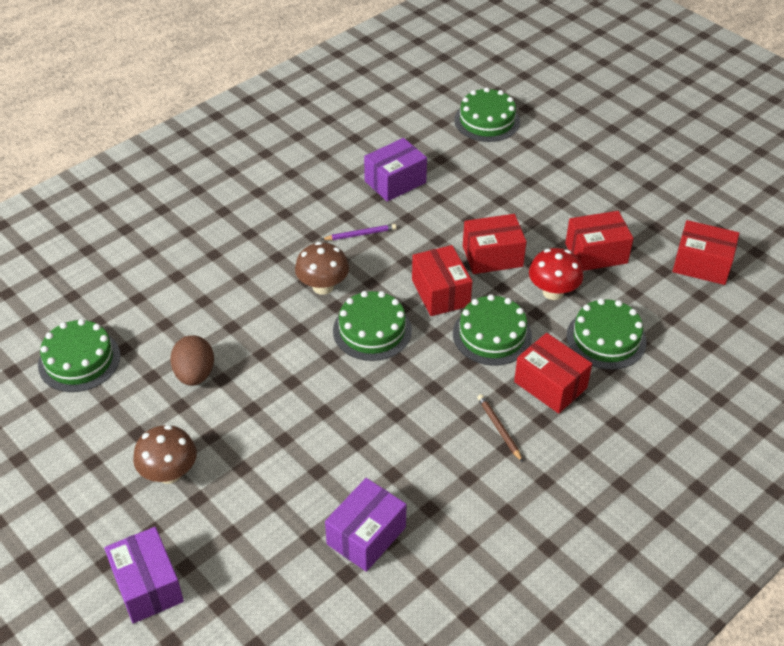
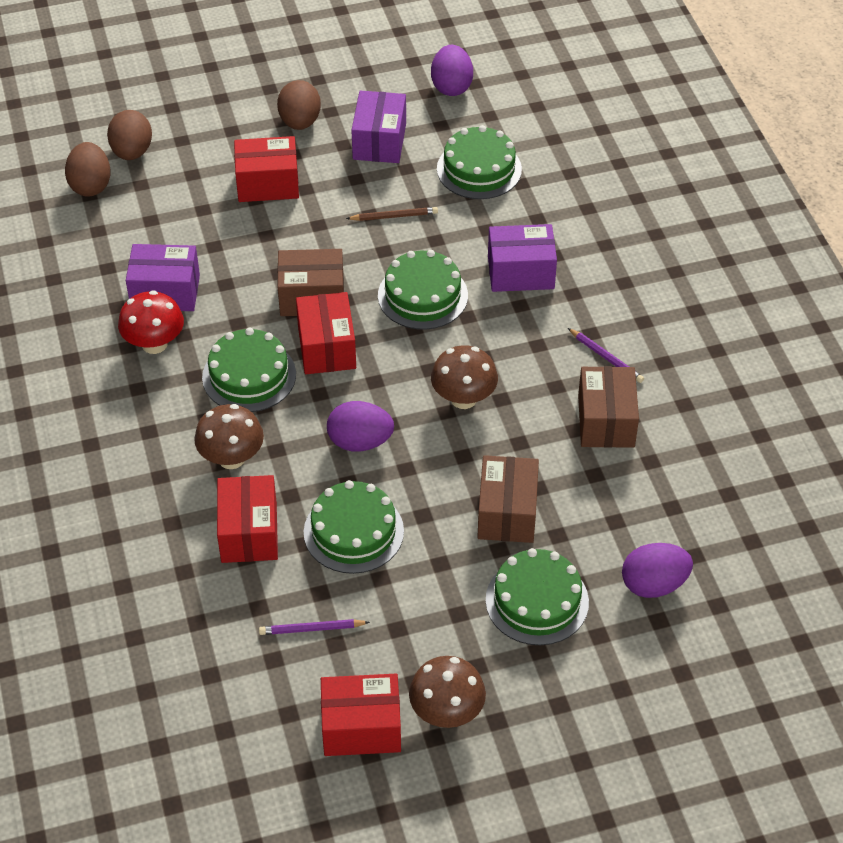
brown box: 0 -> 3
brown egg: 1 -> 3
brown mushroom: 2 -> 3
purple egg: 0 -> 3
purple pencil: 1 -> 2
red box: 5 -> 4

